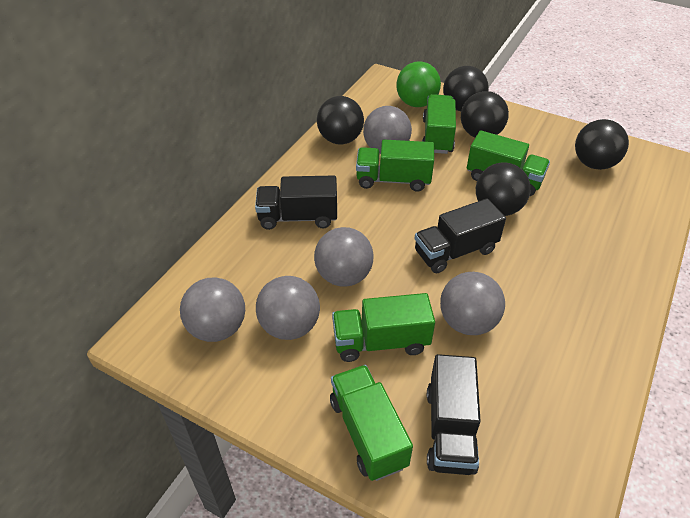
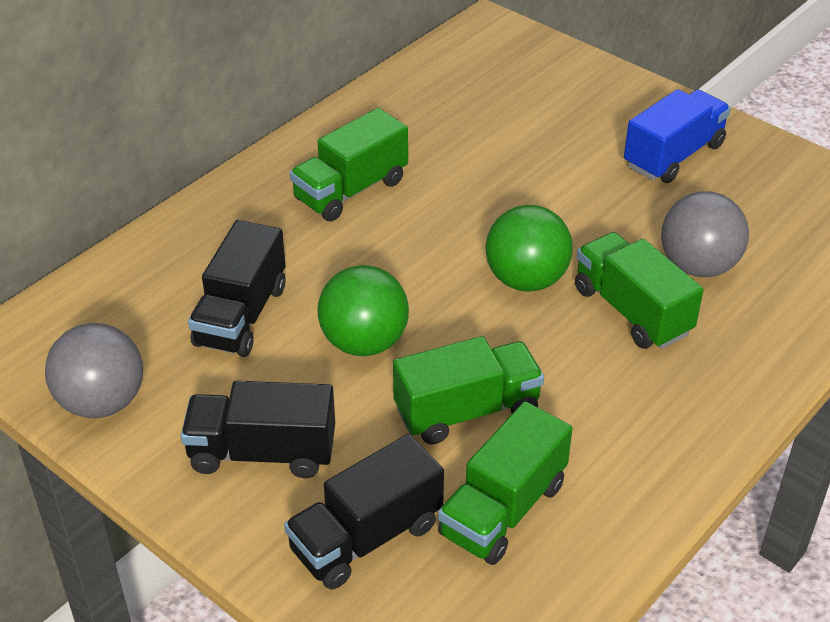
black ball: 5 -> 0
blue truck: 0 -> 1
green ball: 1 -> 2
green truck: 5 -> 4
grey ball: 5 -> 2

